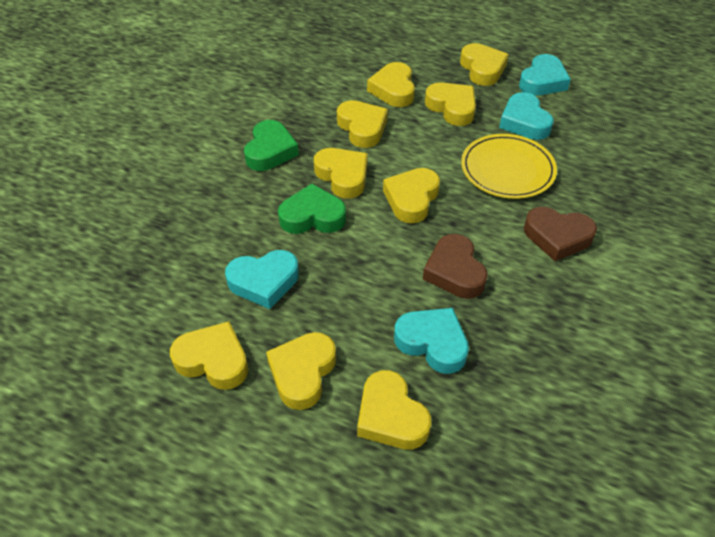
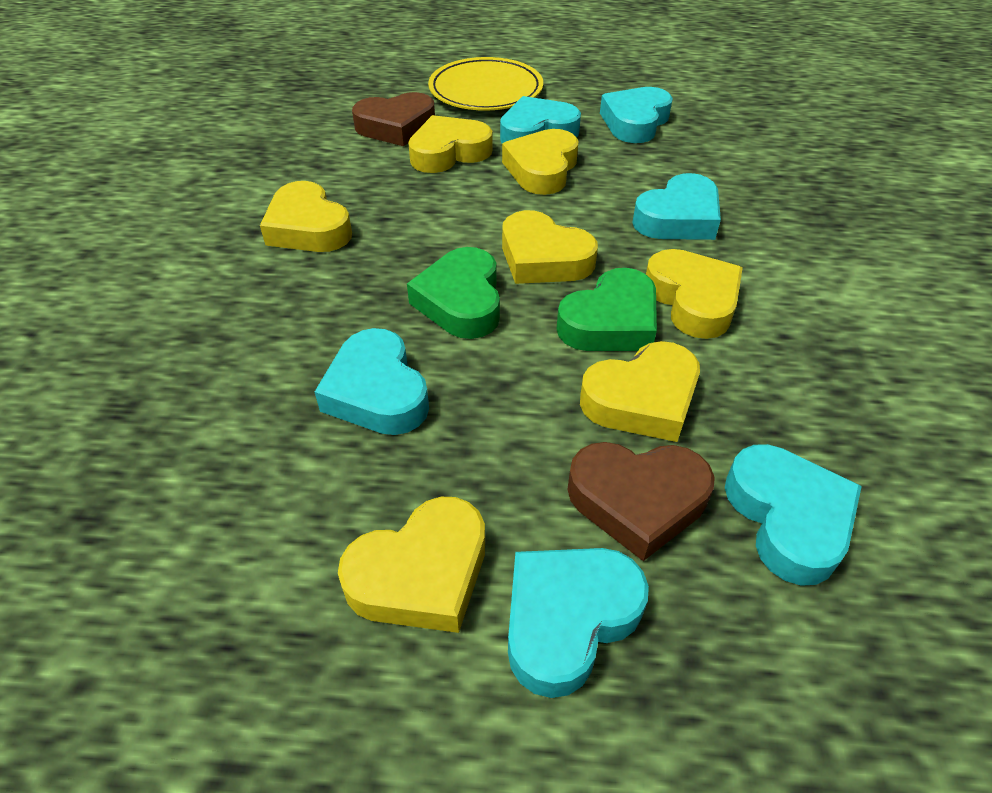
turquoise heart: 4 -> 6
yellow heart: 9 -> 7

